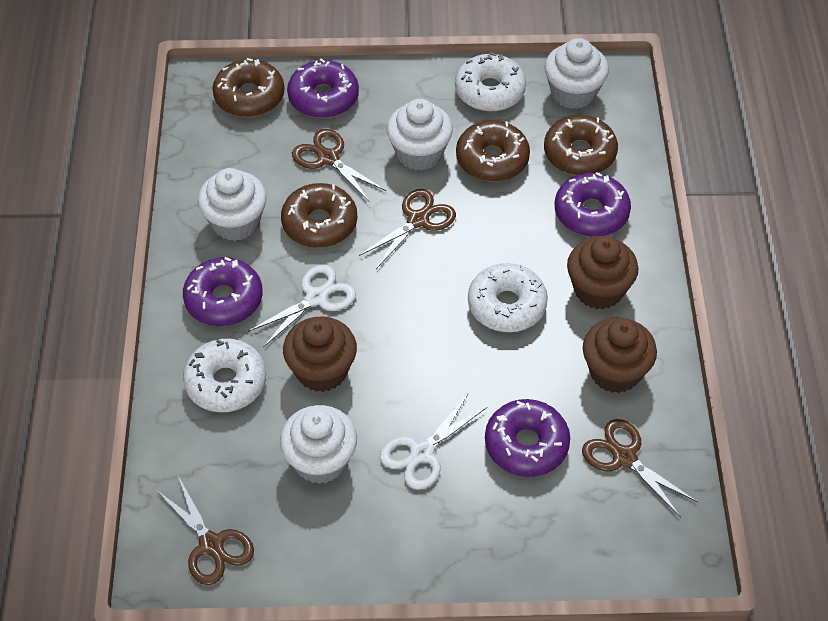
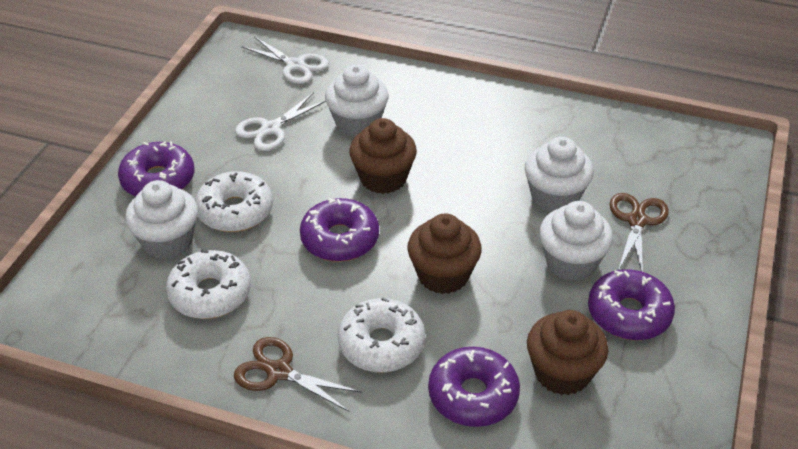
brown donut: 4 -> 0
brown scissors: 4 -> 2

